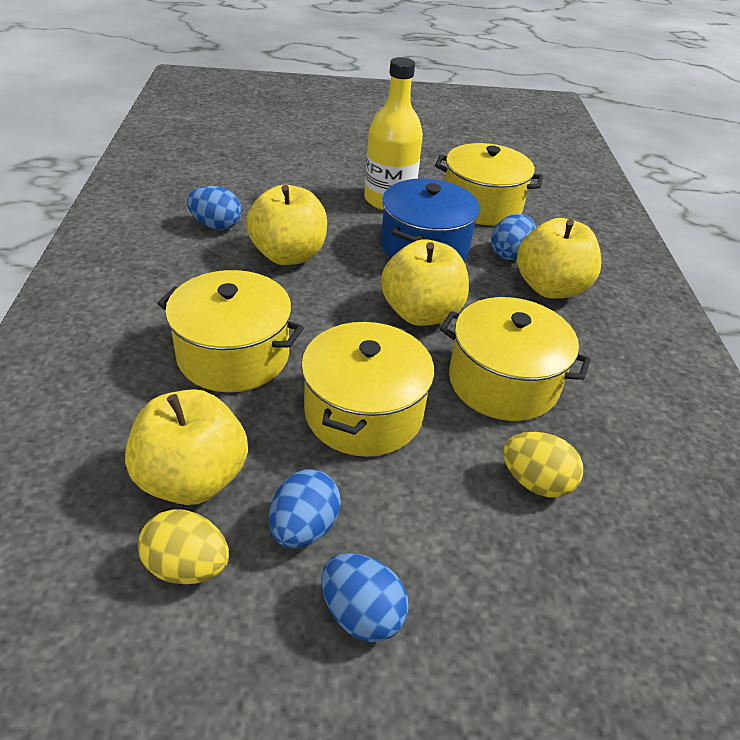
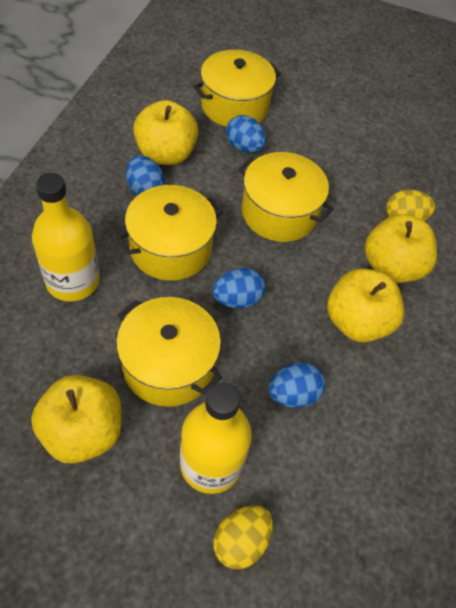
blue pot: 1 -> 0
yellow bottle: 1 -> 2

